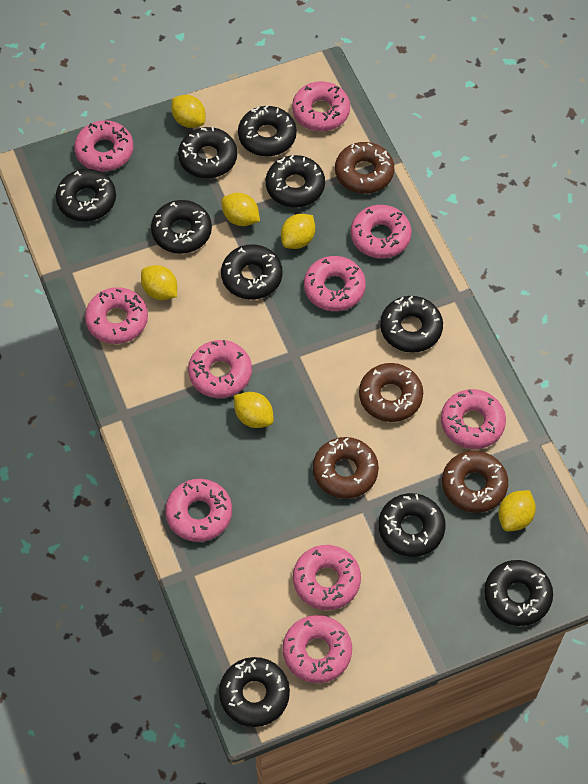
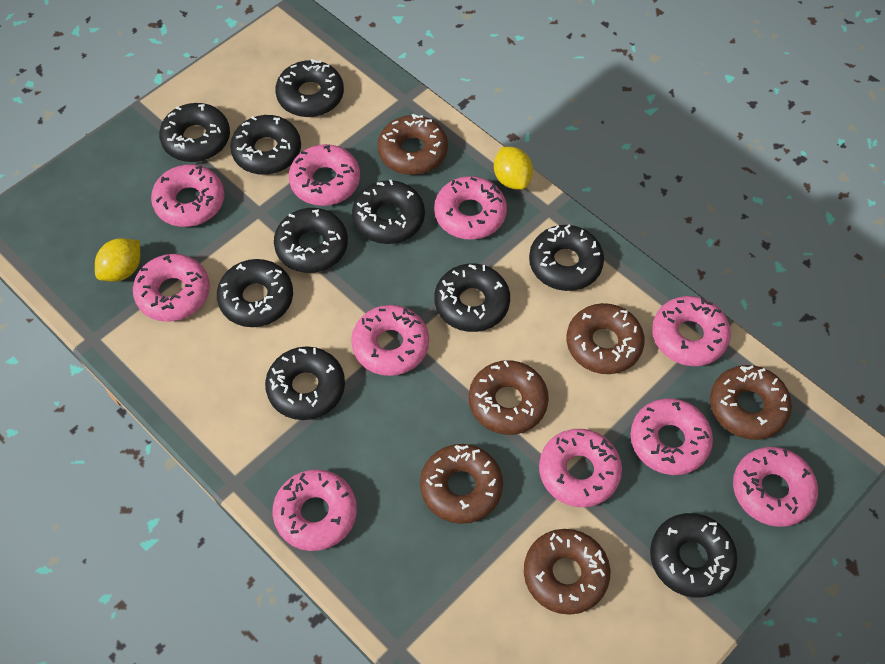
brown donut: 4 -> 6
yellow lemon: 6 -> 2

